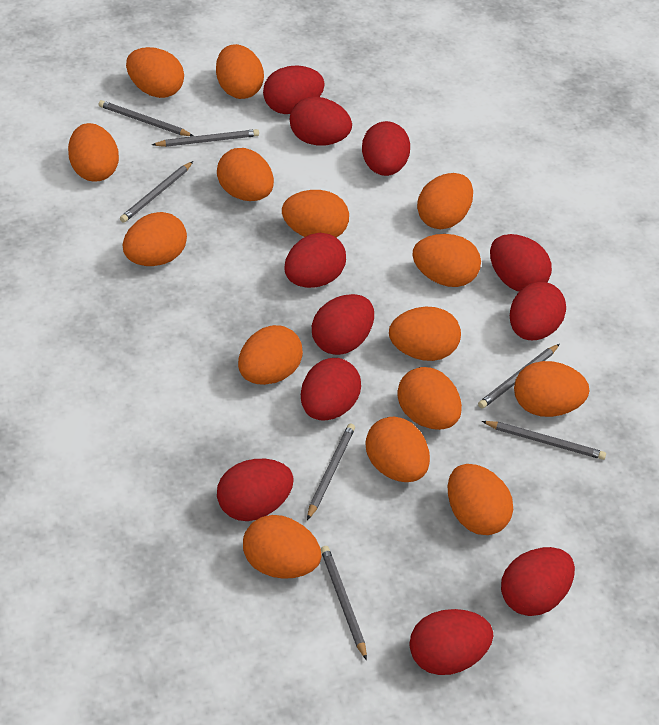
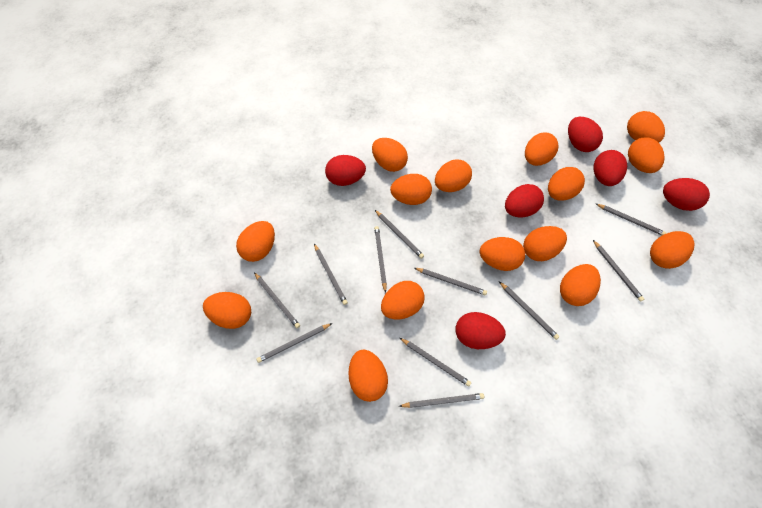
grey pencil: 7 -> 11
red egg: 11 -> 6

